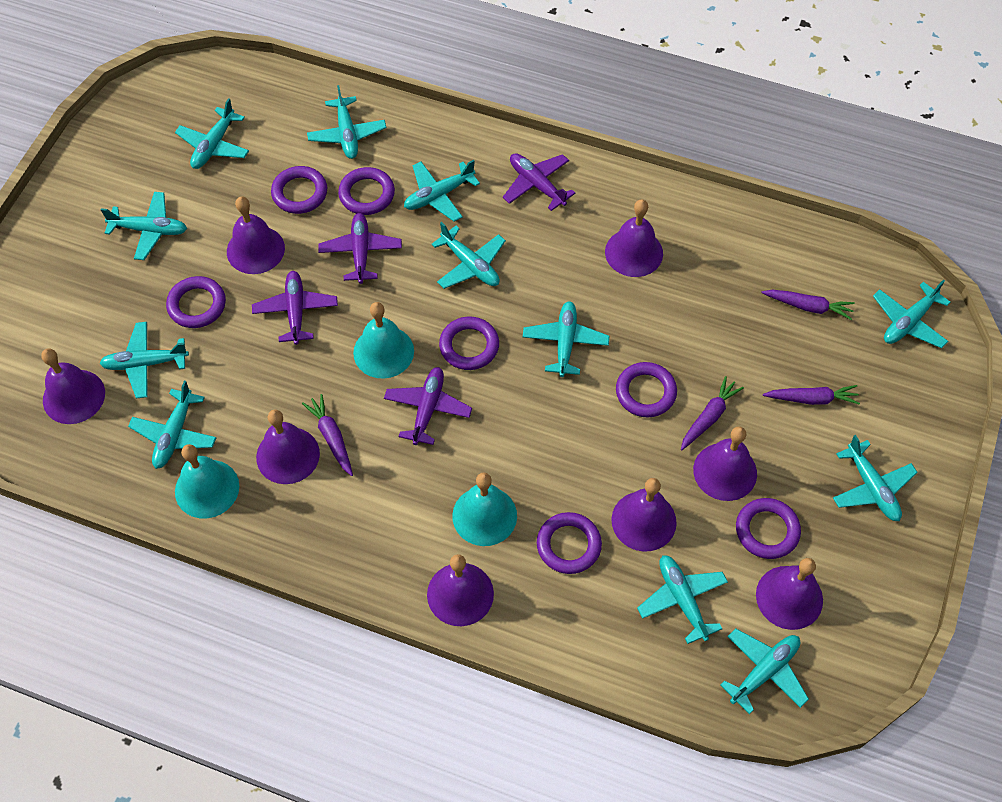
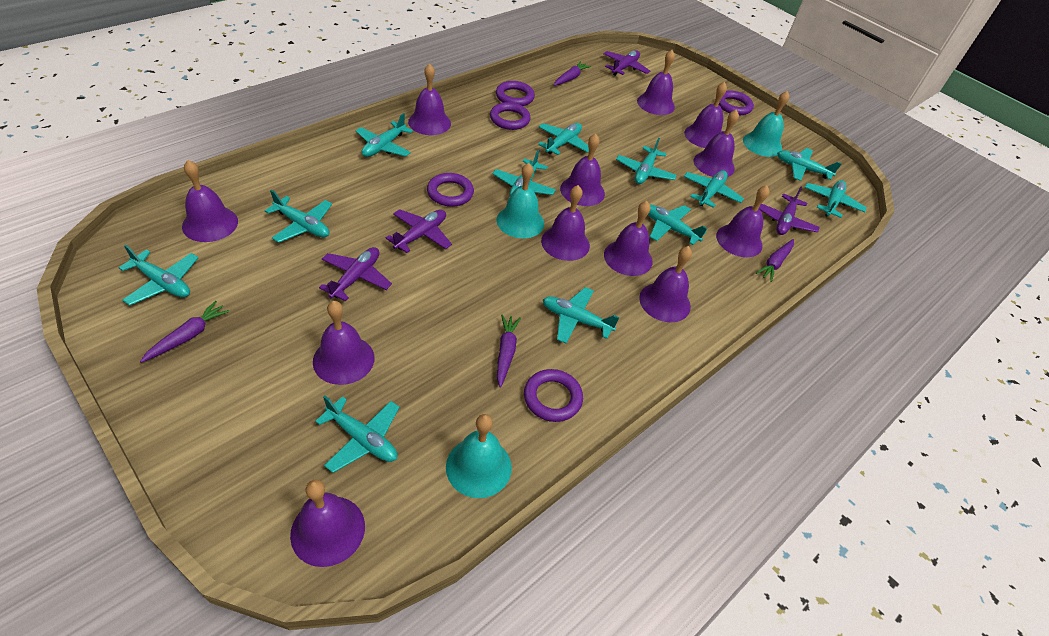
purple bell: 8 -> 12
purple ring: 7 -> 5

